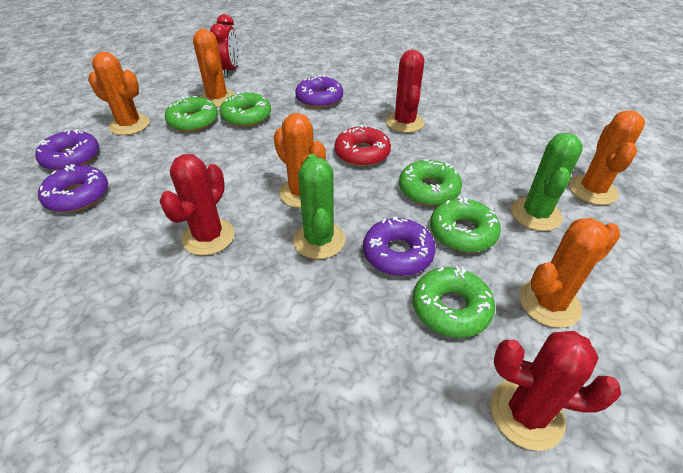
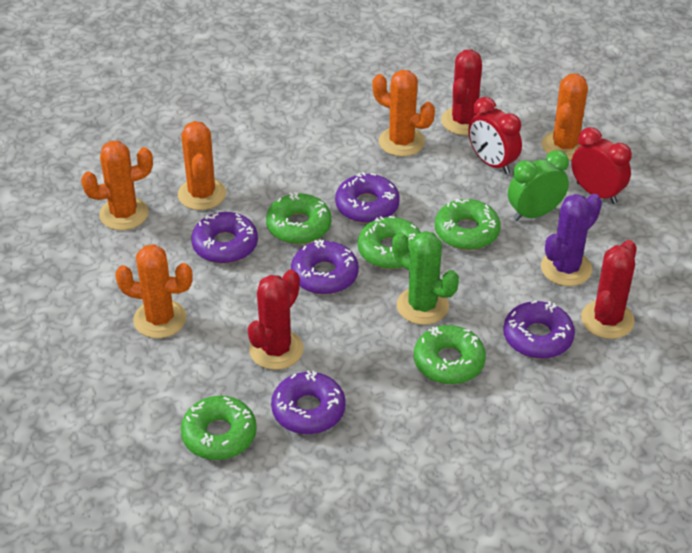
green cactus: 2 -> 1
green clock: 0 -> 1
purple cactus: 0 -> 1
purple donut: 4 -> 5
red clock: 1 -> 2
red donut: 1 -> 0

